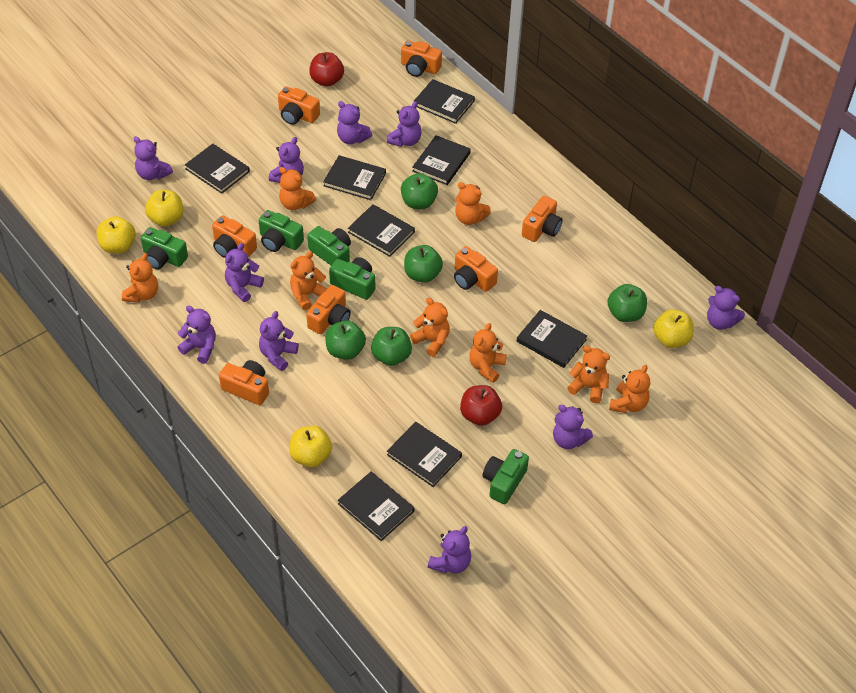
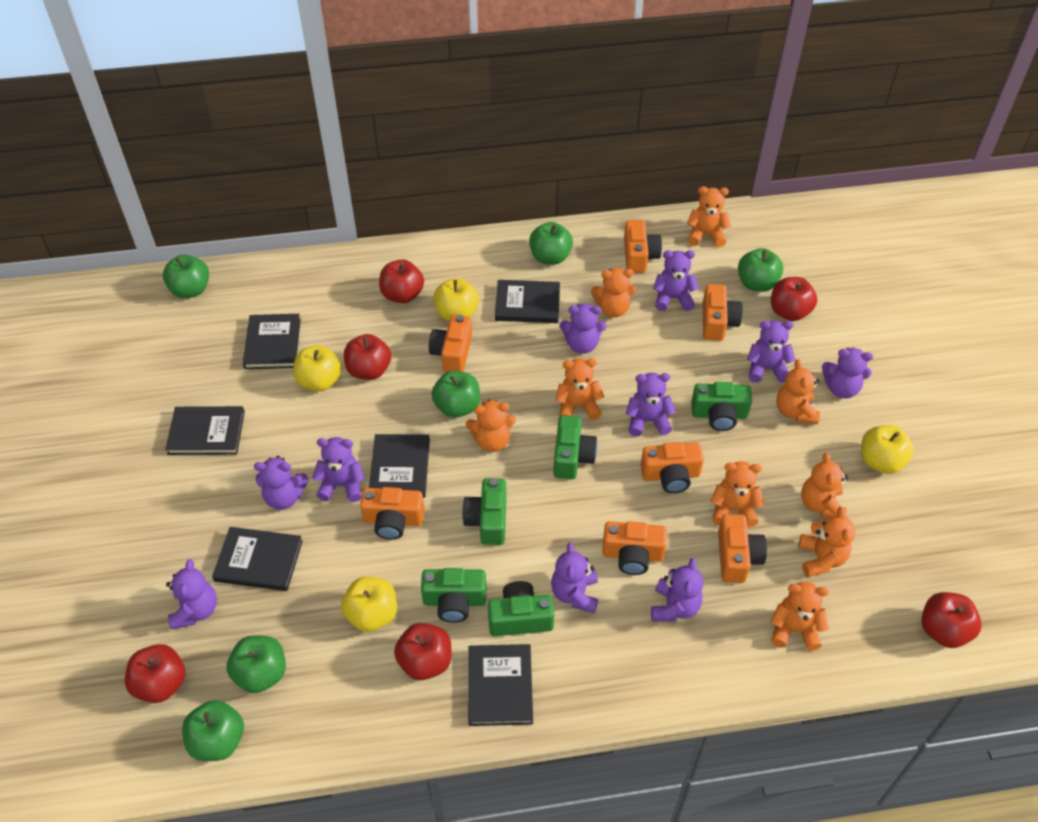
black book: 8 -> 6
green apple: 5 -> 6
orange teddy bear: 8 -> 9
red apple: 2 -> 6

